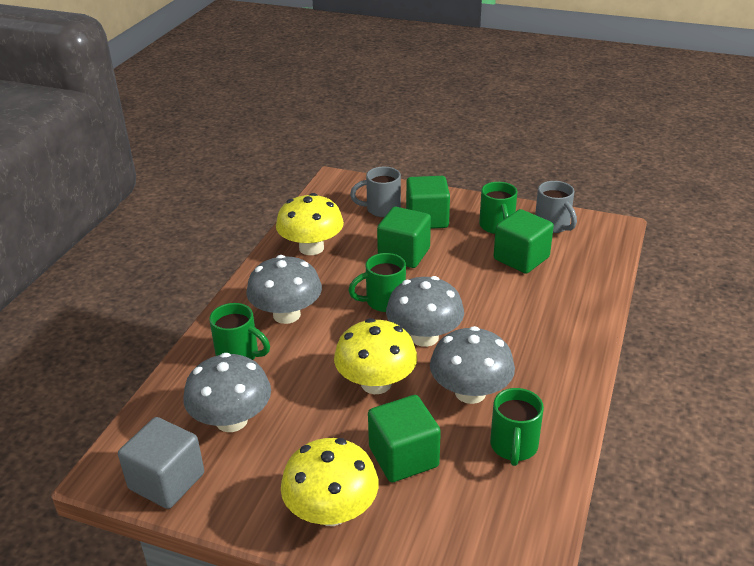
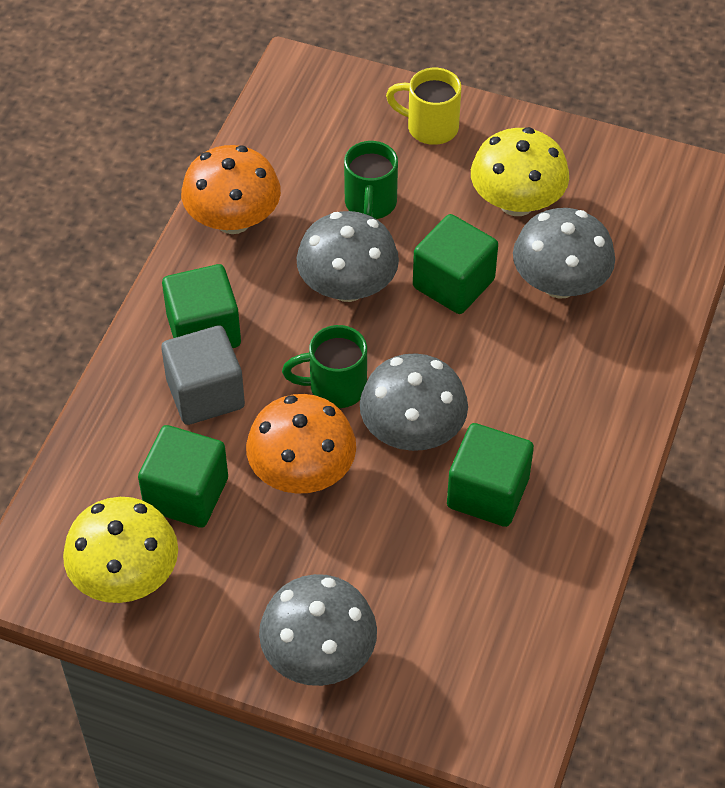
green mug: 4 -> 2
grey mug: 2 -> 0
orange mushroom: 0 -> 2
yellow mug: 0 -> 1
yellow mushroom: 3 -> 2

